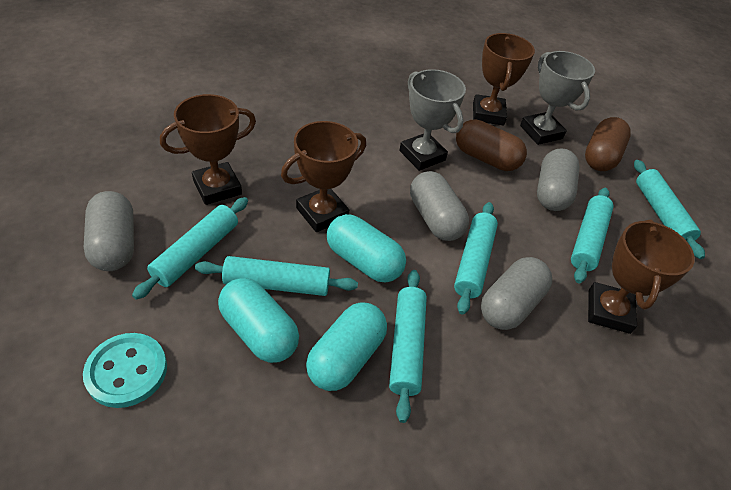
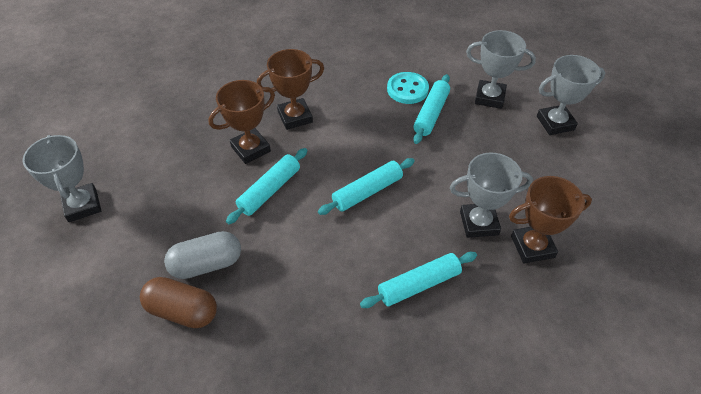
brown capsule: 2 -> 1
brown trophy: 4 -> 3
grey capsule: 4 -> 1
grey trophy: 2 -> 4
turquoise capsule: 3 -> 0
turquoise rolling pin: 6 -> 4

